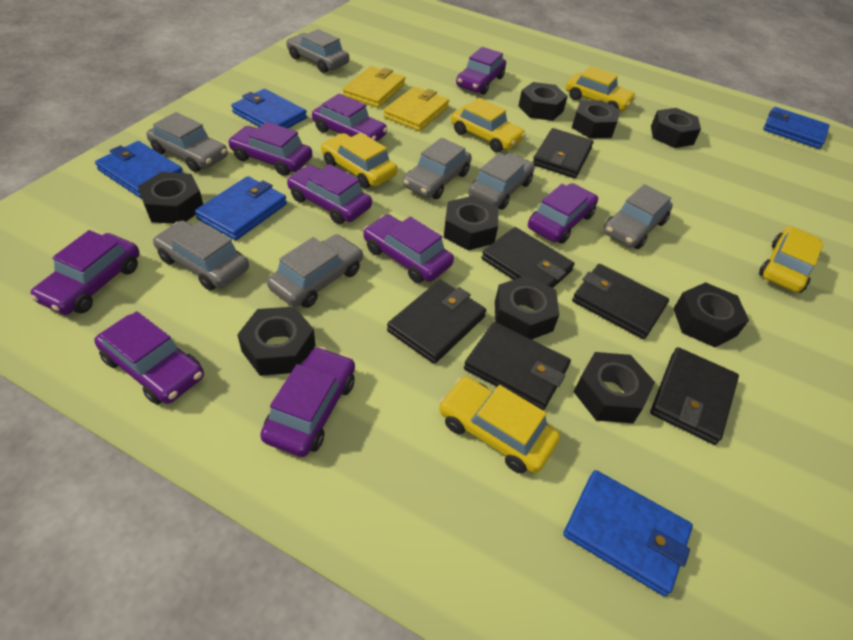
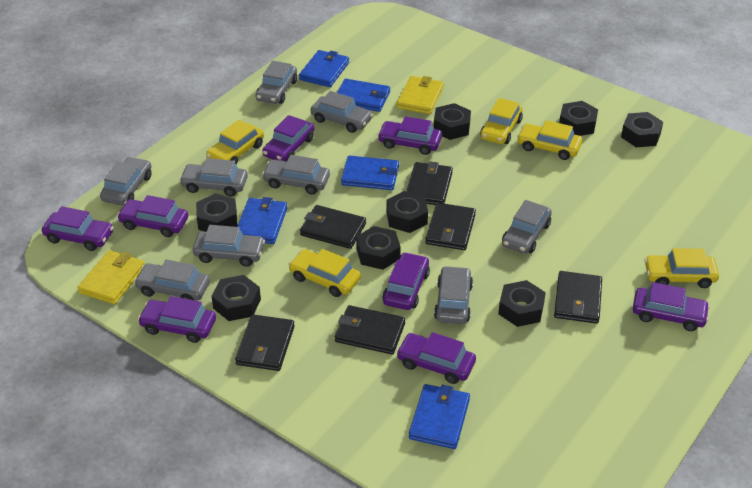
black nut: 9 -> 8
grey car: 7 -> 9
purple car: 9 -> 8

